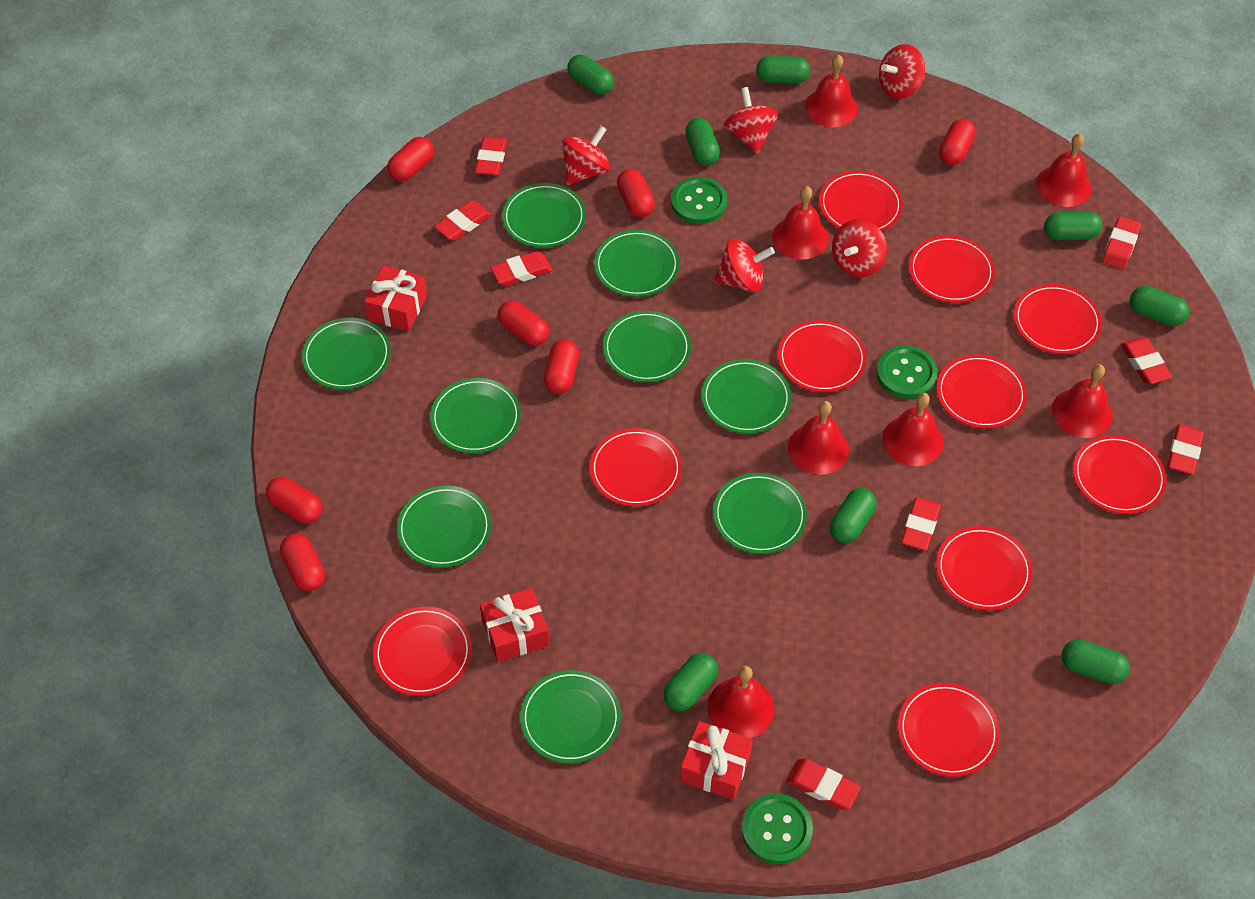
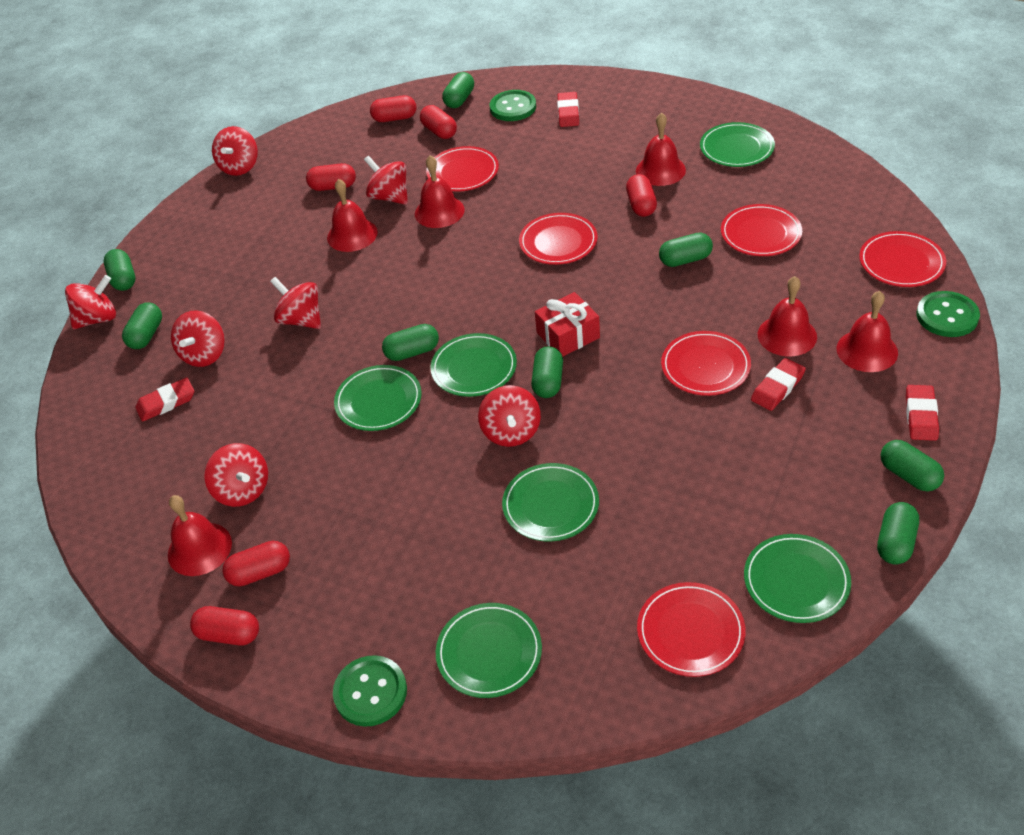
green plate: 9 -> 6
red bell: 7 -> 6
red capsule: 7 -> 6
red eraser: 8 -> 4
red gift: 3 -> 1
red plate: 10 -> 6
red spinning top: 5 -> 7

